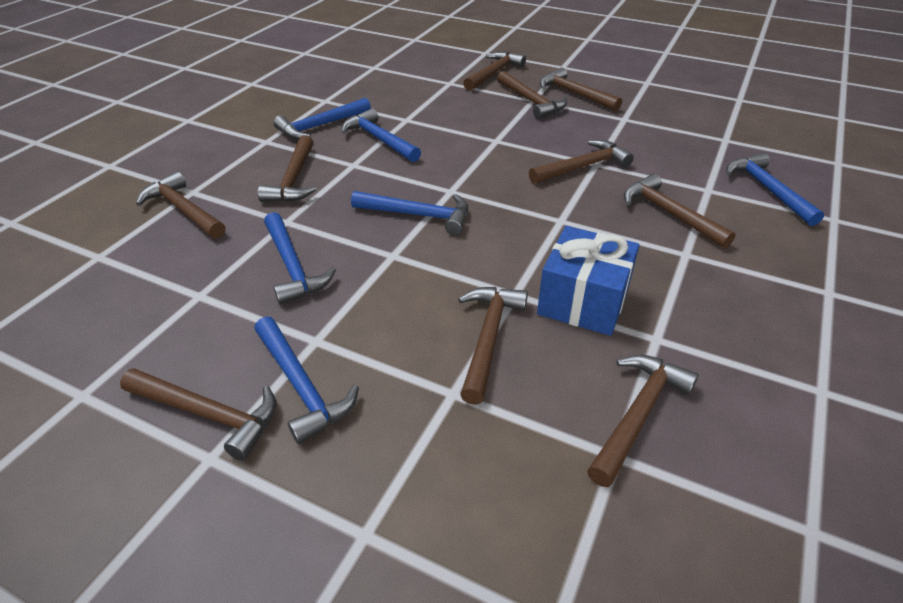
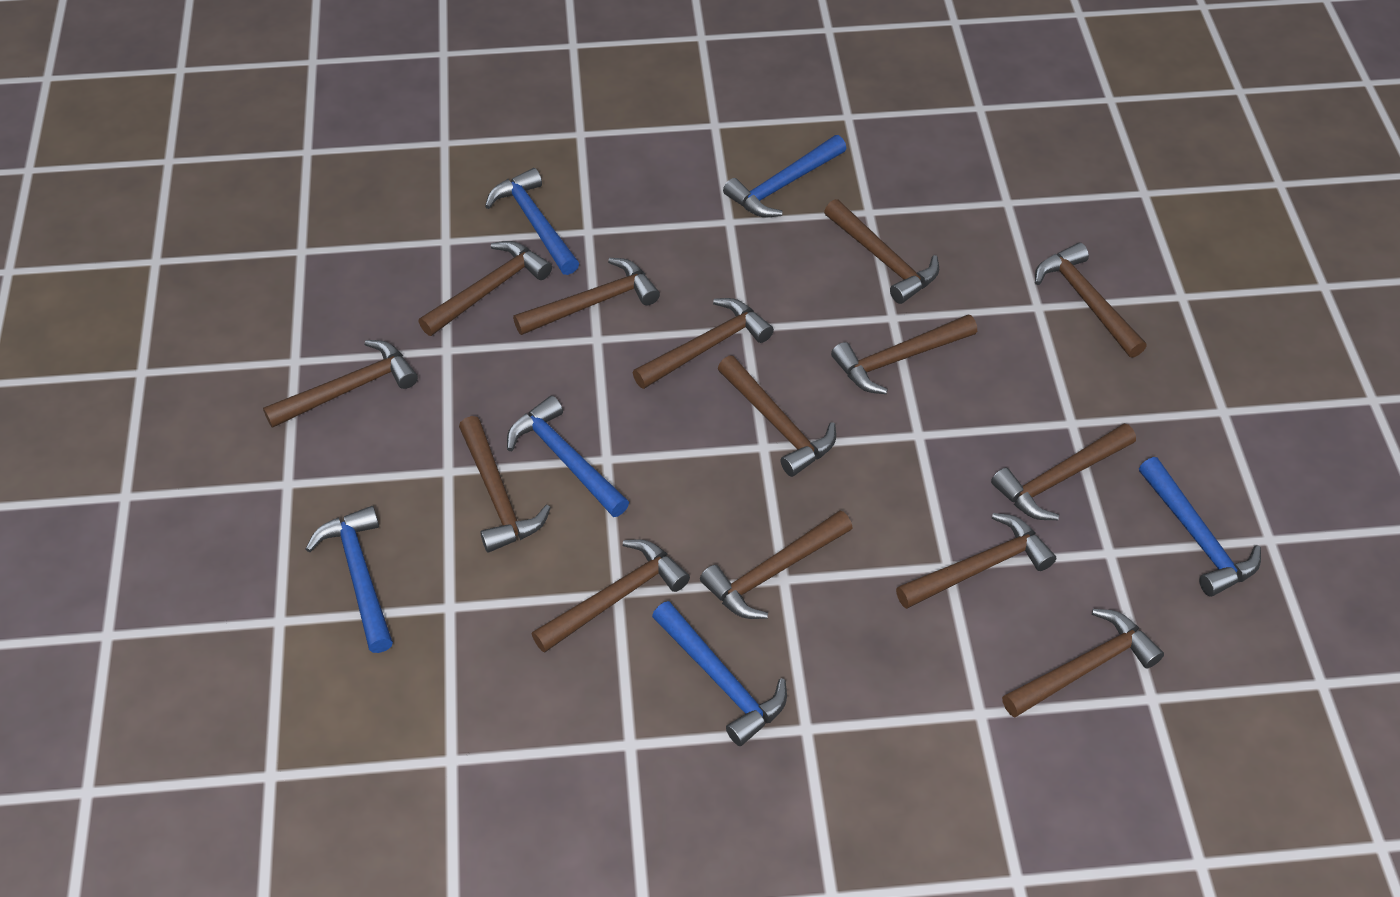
blue gift: 1 -> 0
brown hammer: 10 -> 14

